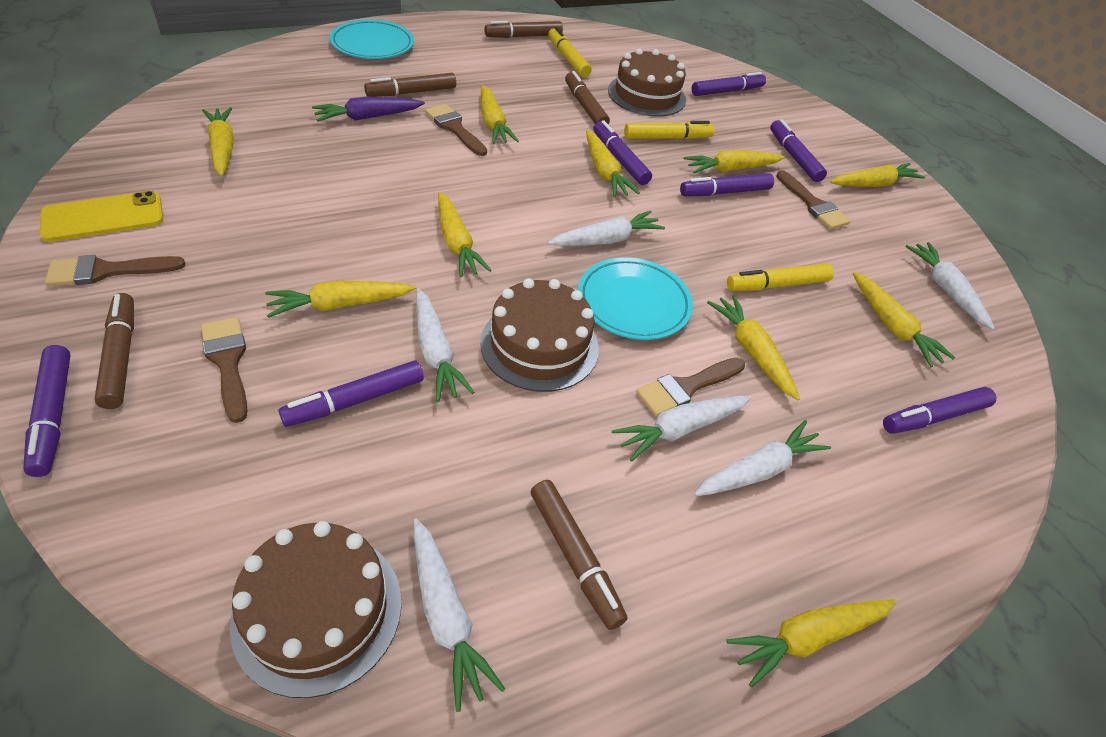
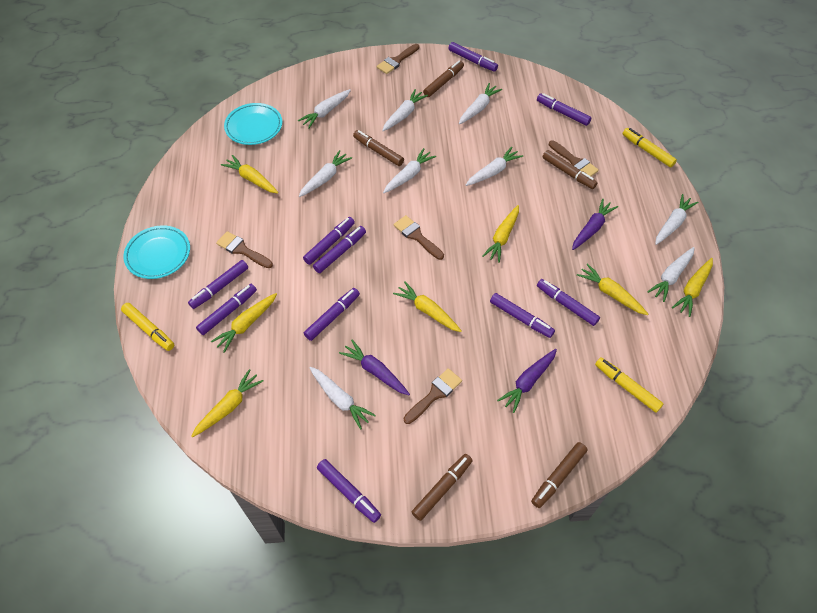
brown cake: 3 -> 0
purple carrot: 1 -> 3
purple marker: 7 -> 10
white carrot: 6 -> 9
yellow carrot: 10 -> 7
yellow phone: 1 -> 0

